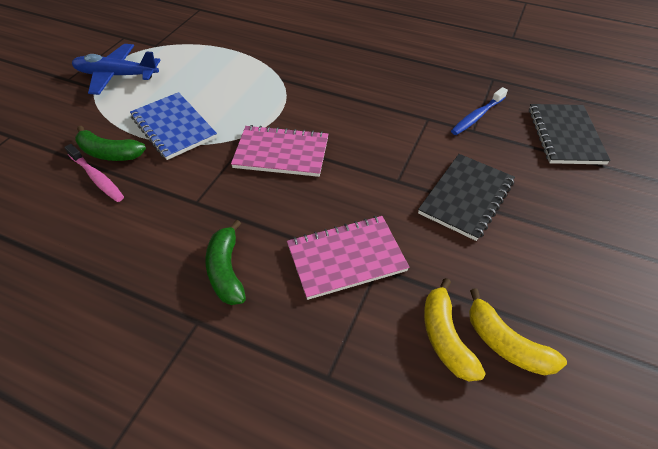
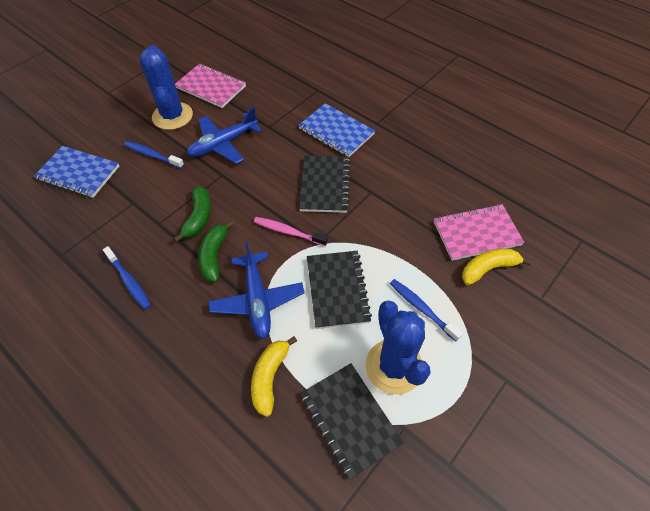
black notebook: 2 -> 3
blue cactus: 0 -> 2
blue notebook: 1 -> 2
blue plane: 1 -> 2
blue toothbrush: 1 -> 3

